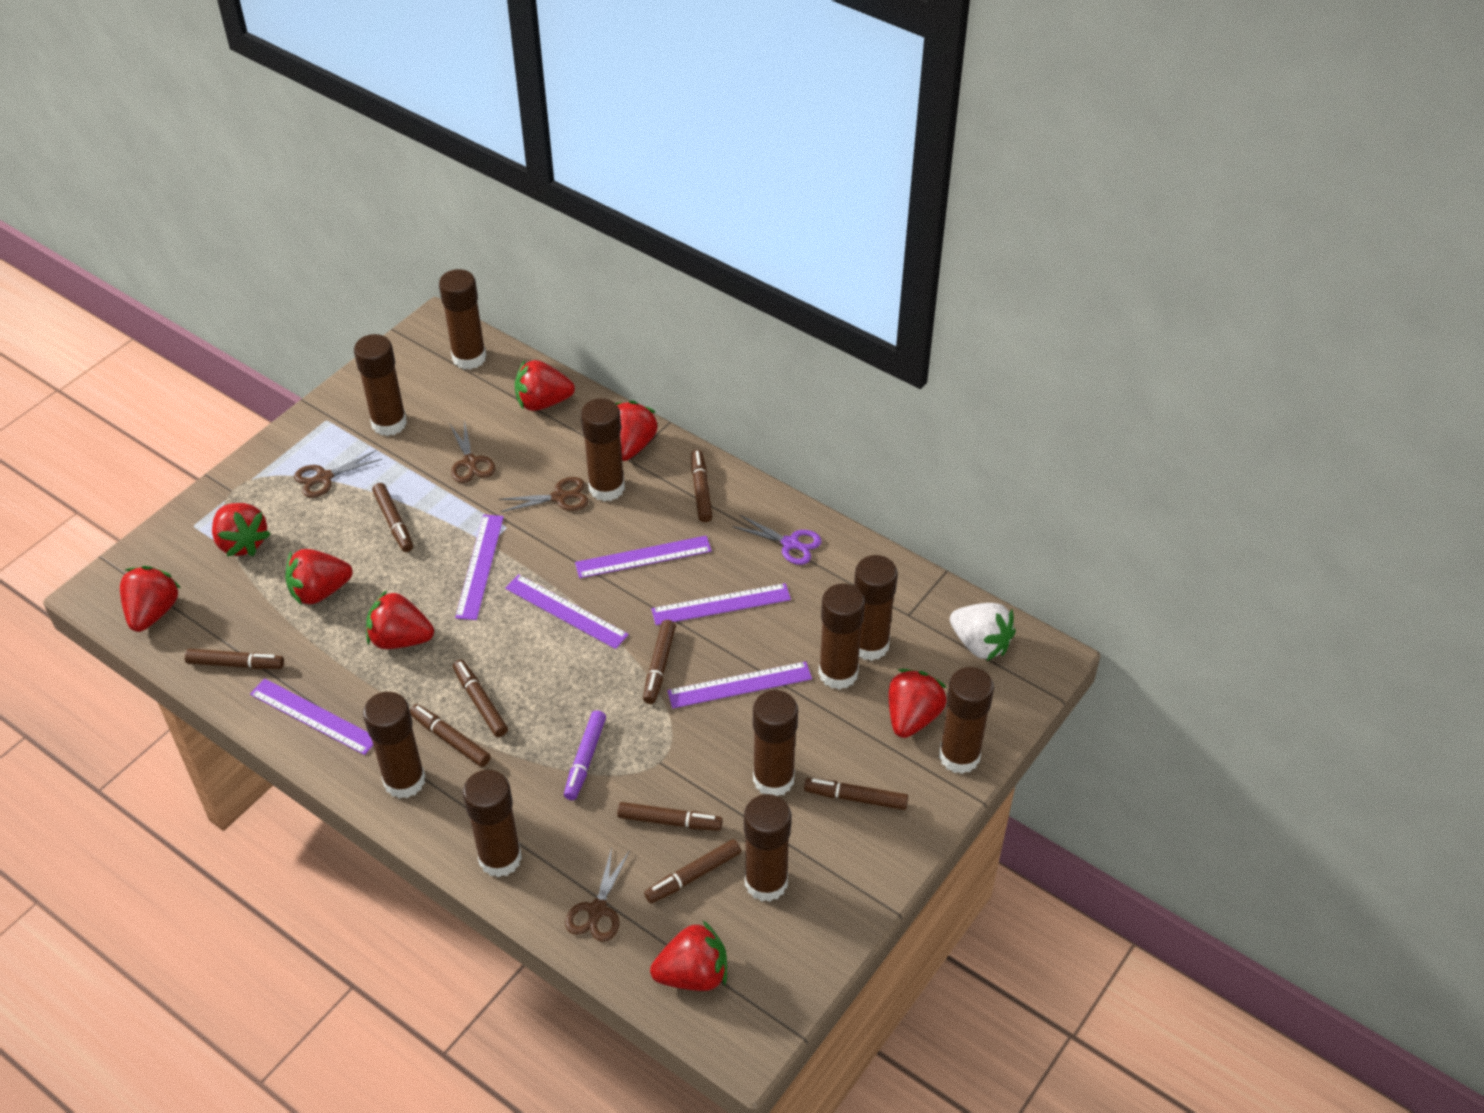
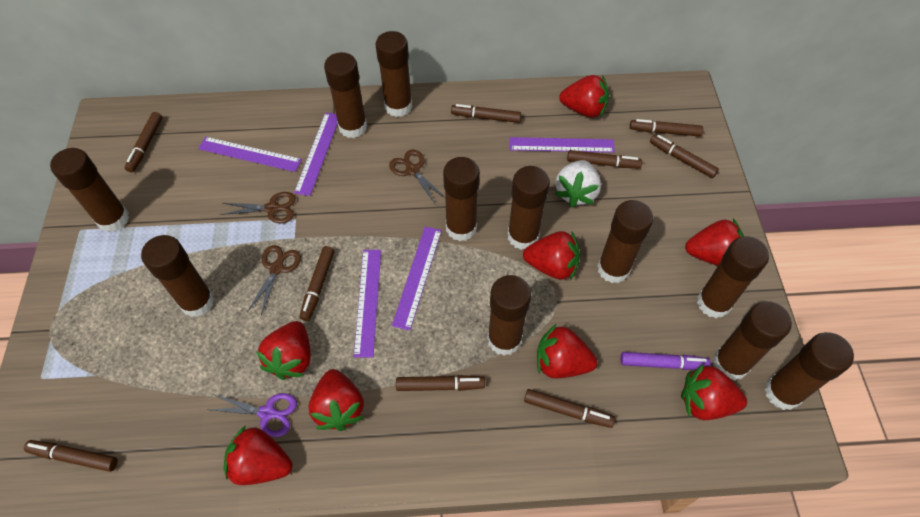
brown glue stick: 10 -> 11
brown scissors: 4 -> 3
purple ruler: 6 -> 5

